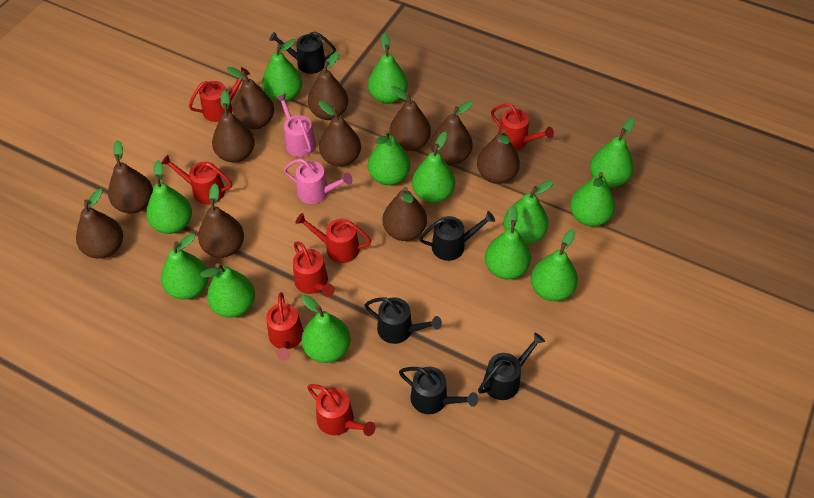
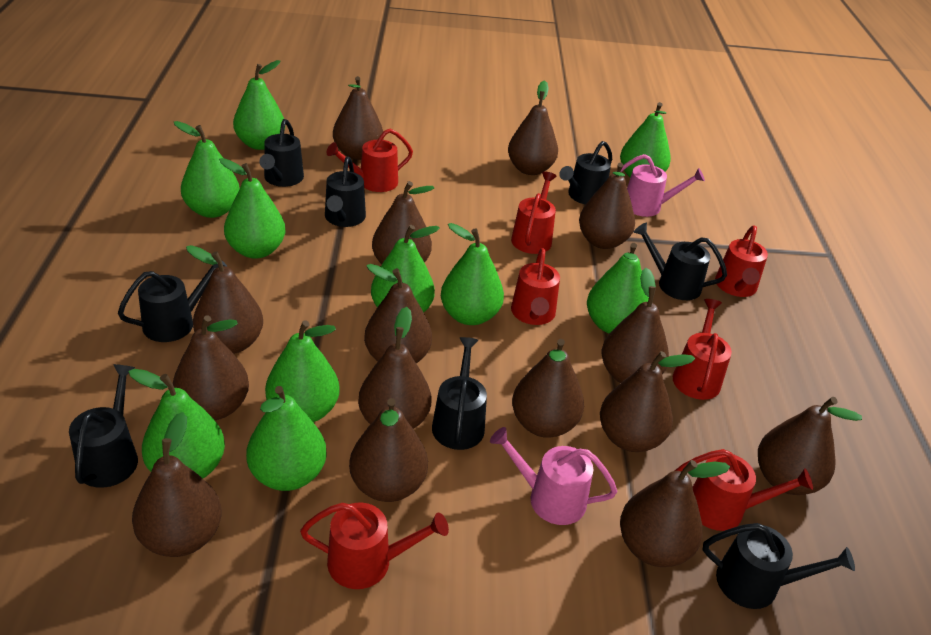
black watering can: 5 -> 8
brown pear: 11 -> 15
green pear: 13 -> 10

